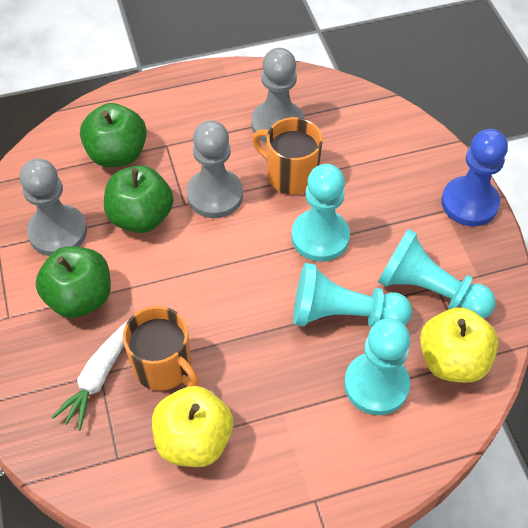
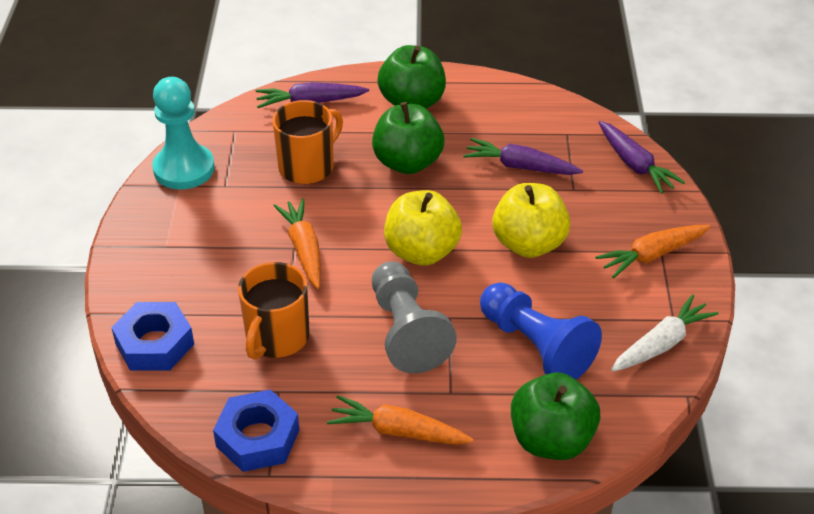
blue nut: 0 -> 2
grey pawn: 3 -> 1
orange carrot: 0 -> 3
purple carrot: 0 -> 3
turquoise pawn: 4 -> 1

